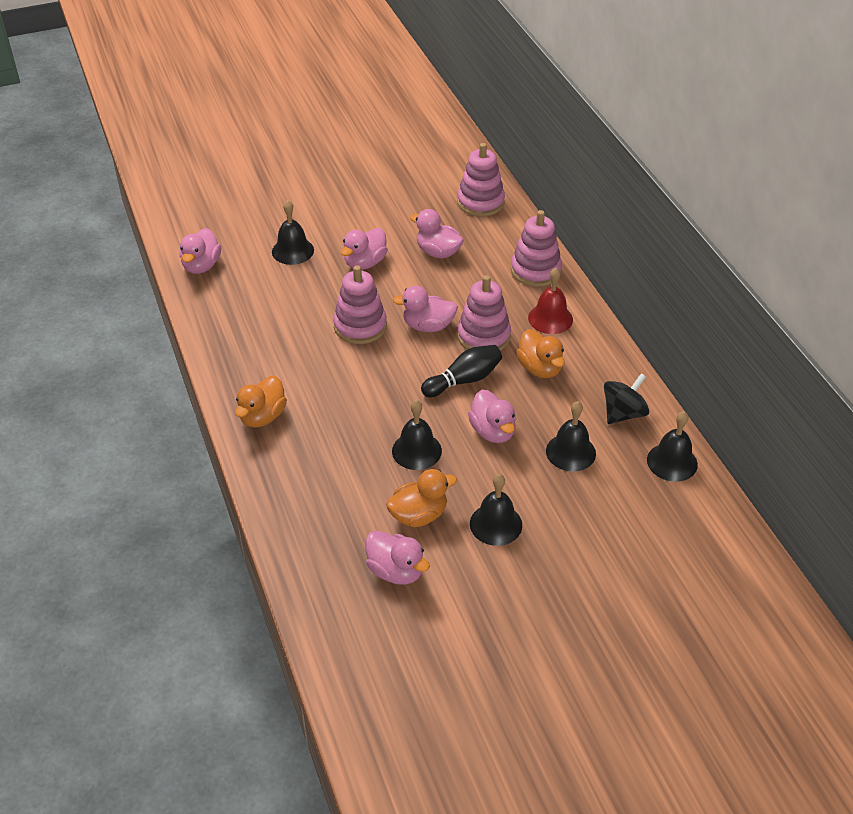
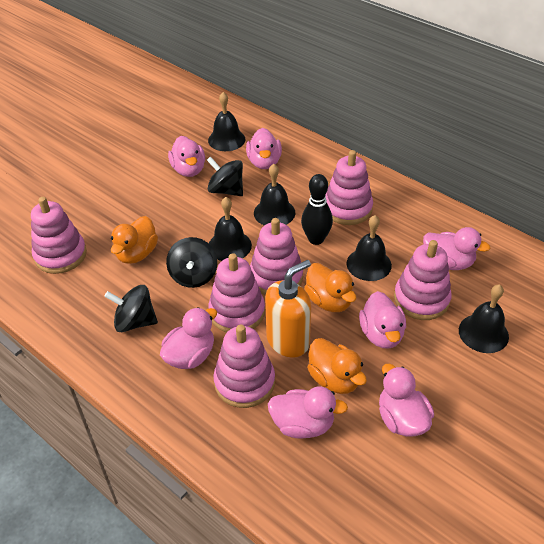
black spinning top: 1 -> 3
orange soap dispenser: 0 -> 1
pink duck: 6 -> 7
pink stacking toy: 4 -> 6
red bell: 1 -> 0

